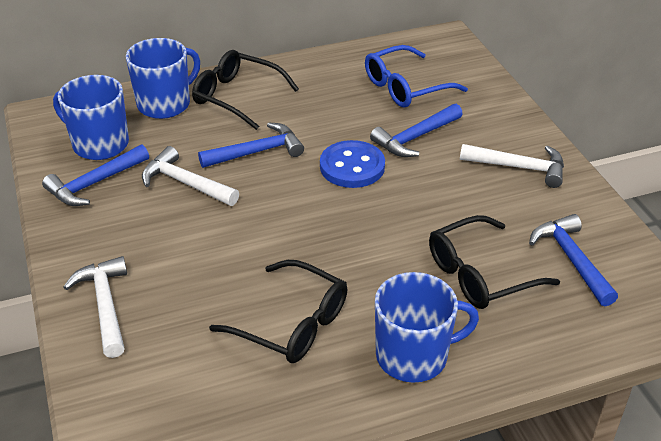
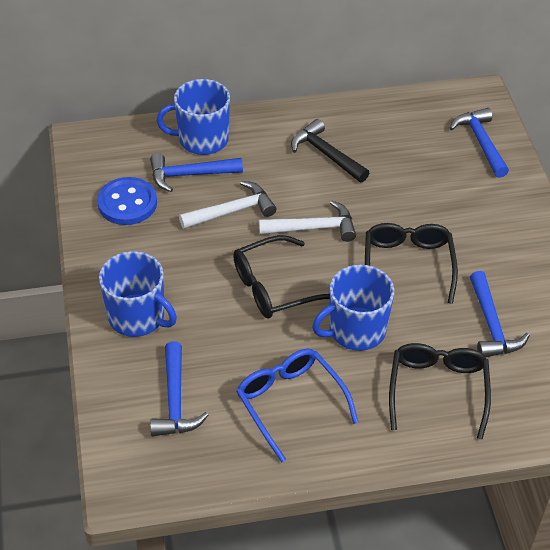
black hammer: 0 -> 1
white hammer: 3 -> 2

